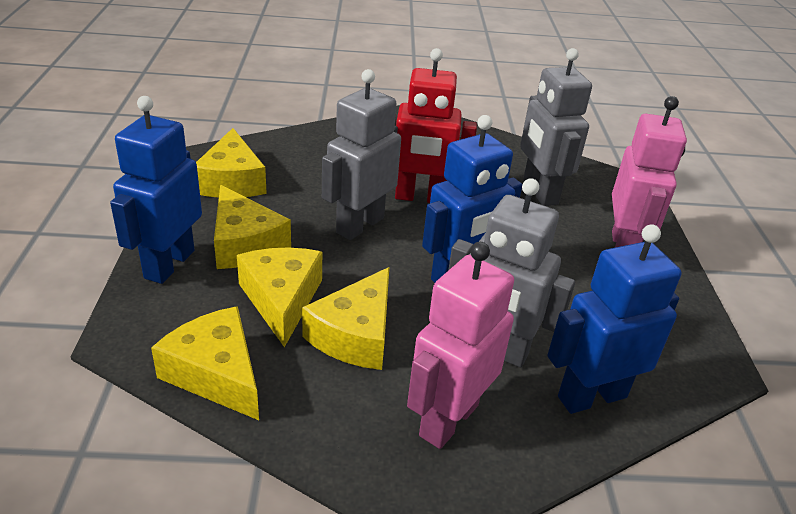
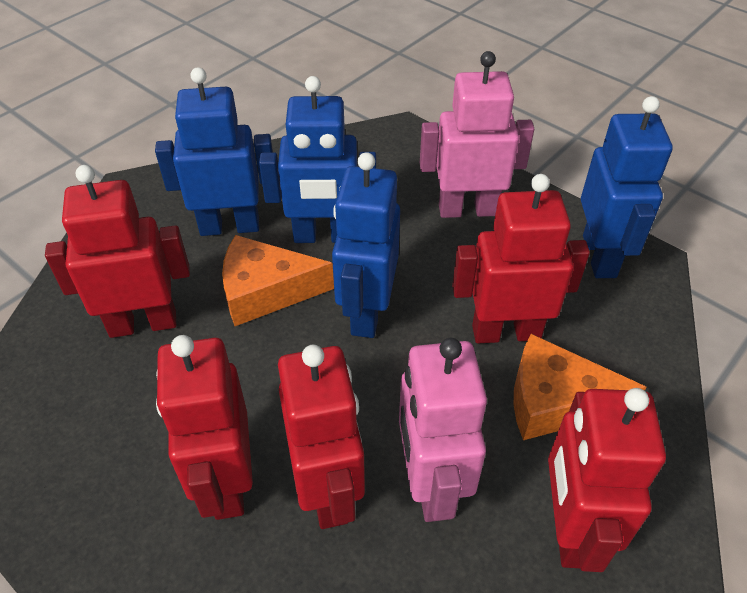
blue robot: 3 -> 4
grey robot: 3 -> 0
orange cheese: 0 -> 2
red robot: 1 -> 5
yellow cheese: 5 -> 0

